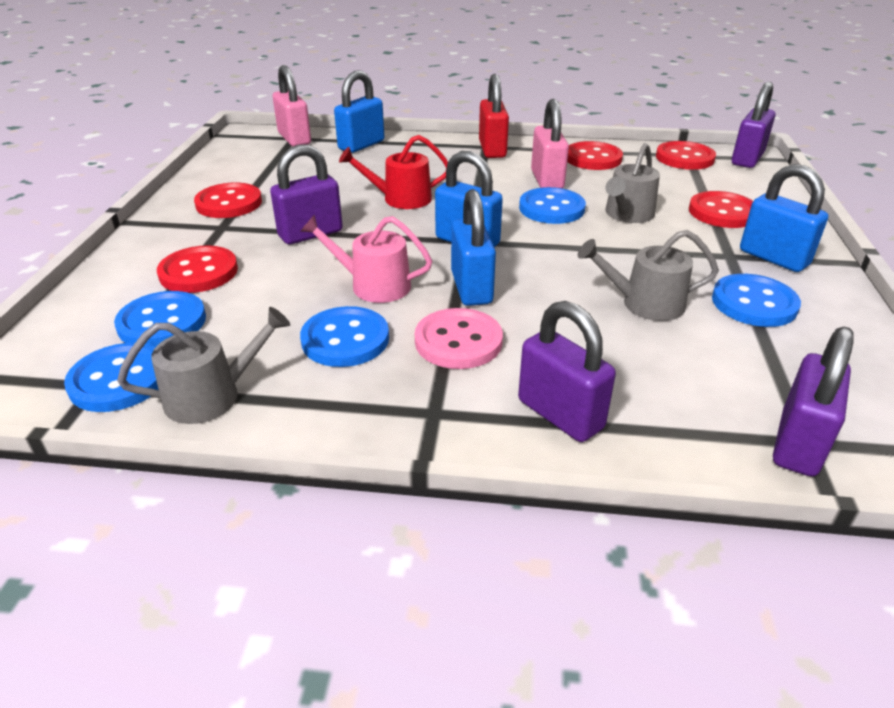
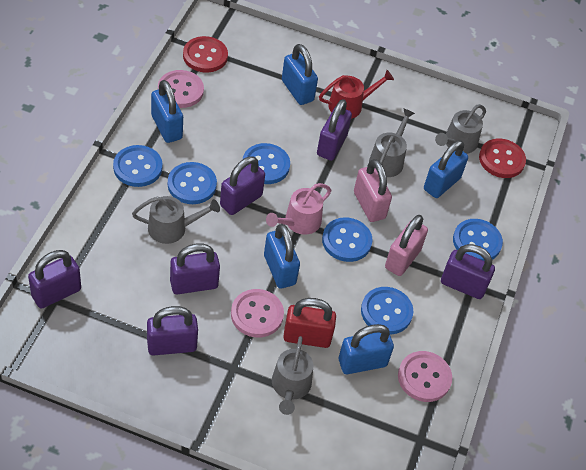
blue button: 5 -> 6
blue padlock: 4 -> 5
grey watering can: 3 -> 4
pink button: 1 -> 3
purple padlock: 4 -> 6
red button: 5 -> 2

